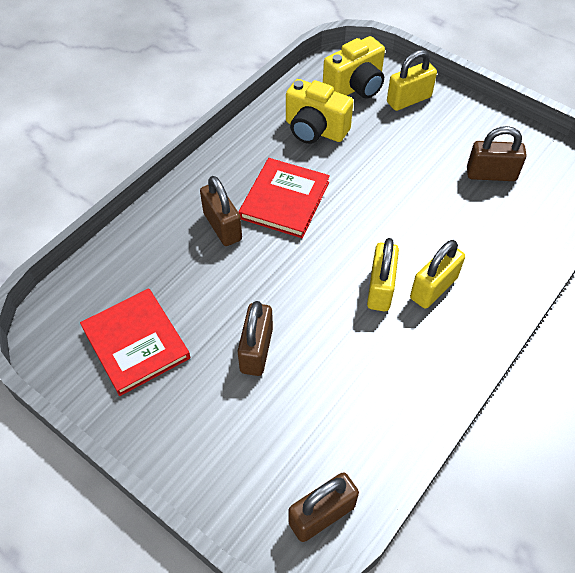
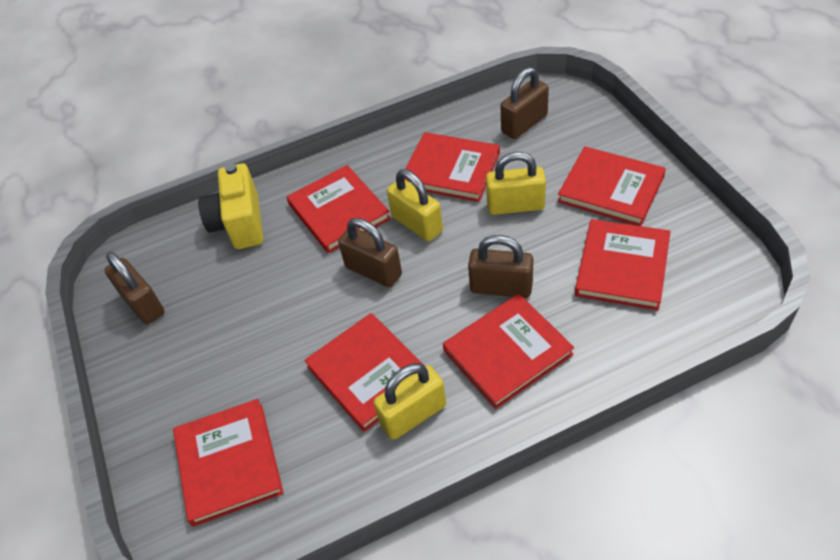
red book: 2 -> 7
yellow camera: 2 -> 1

